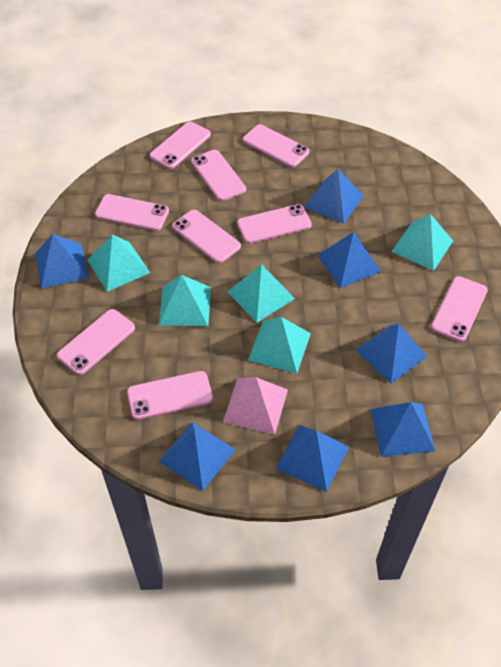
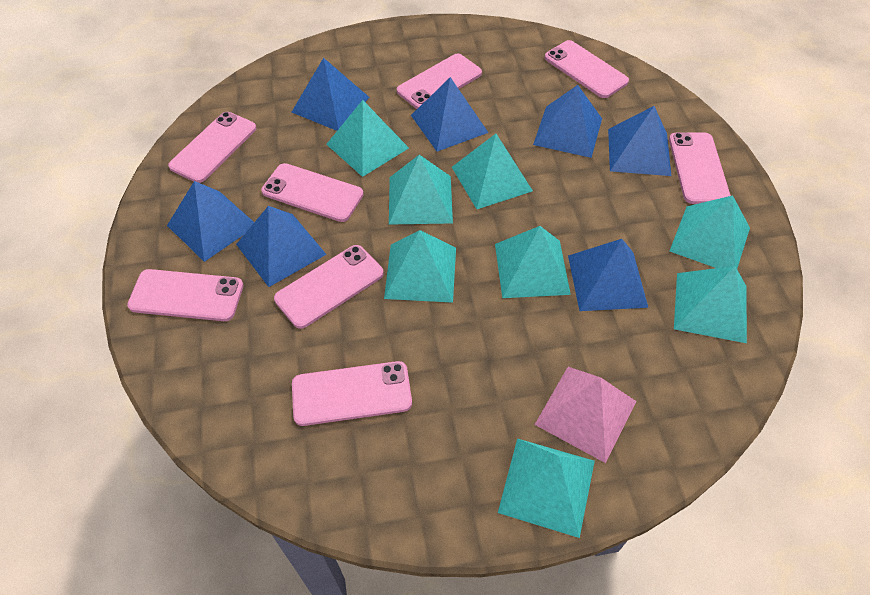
pink phone: 9 -> 8
turquoise pyramid: 5 -> 8

